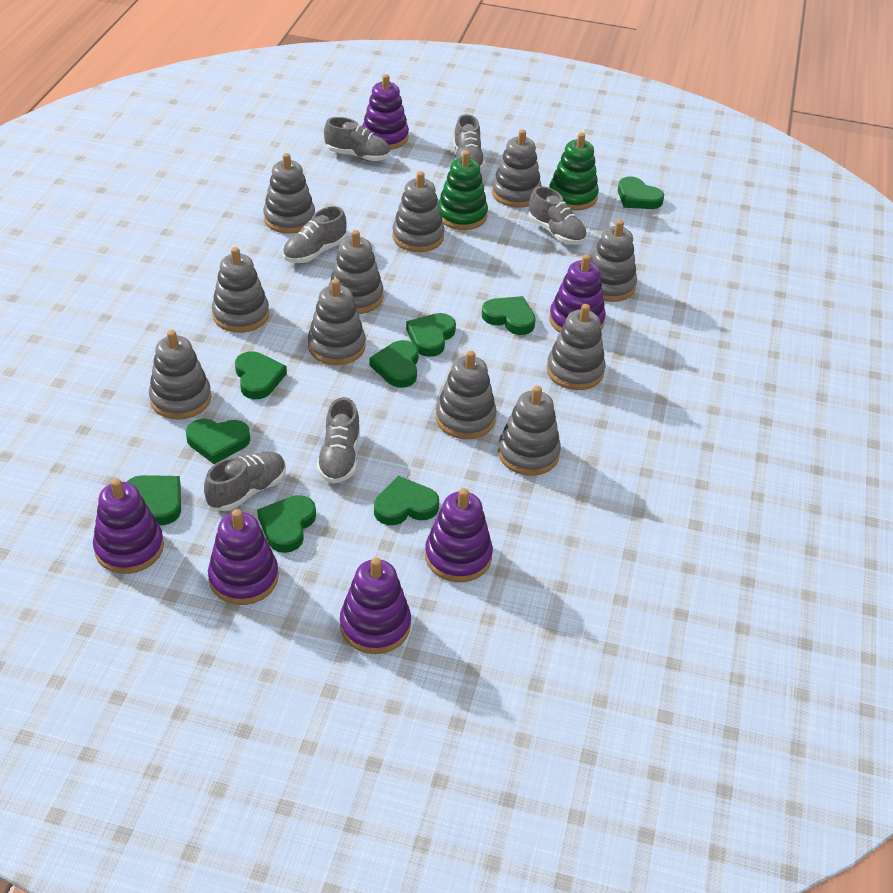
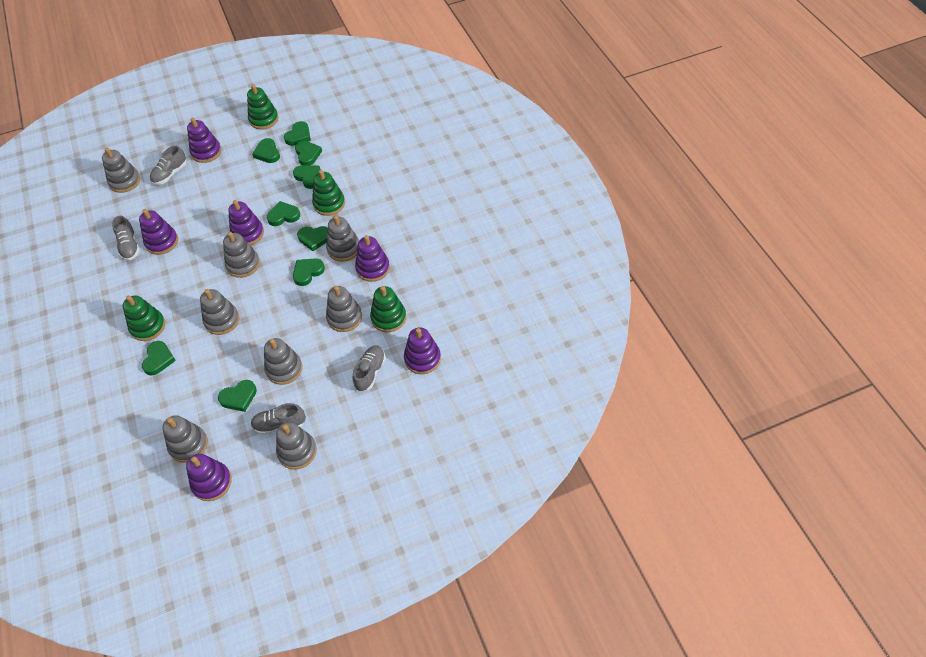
green stacking toy: 2 -> 4
grey shoe: 6 -> 4
grey stacking toy: 11 -> 8

